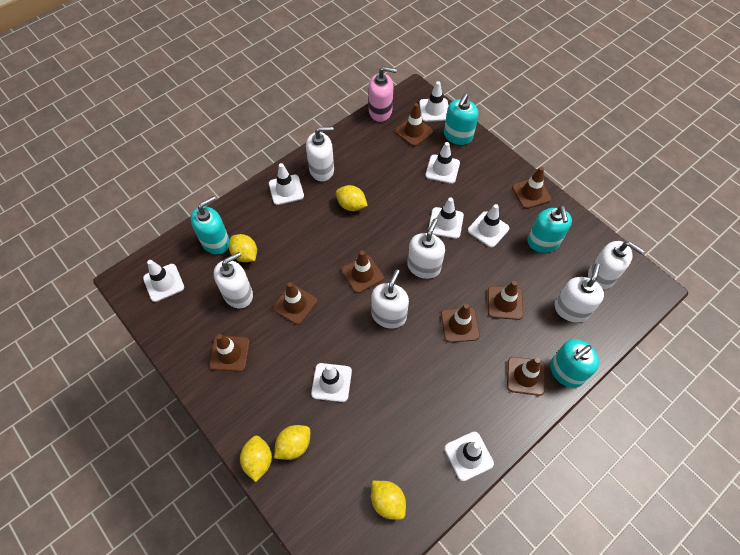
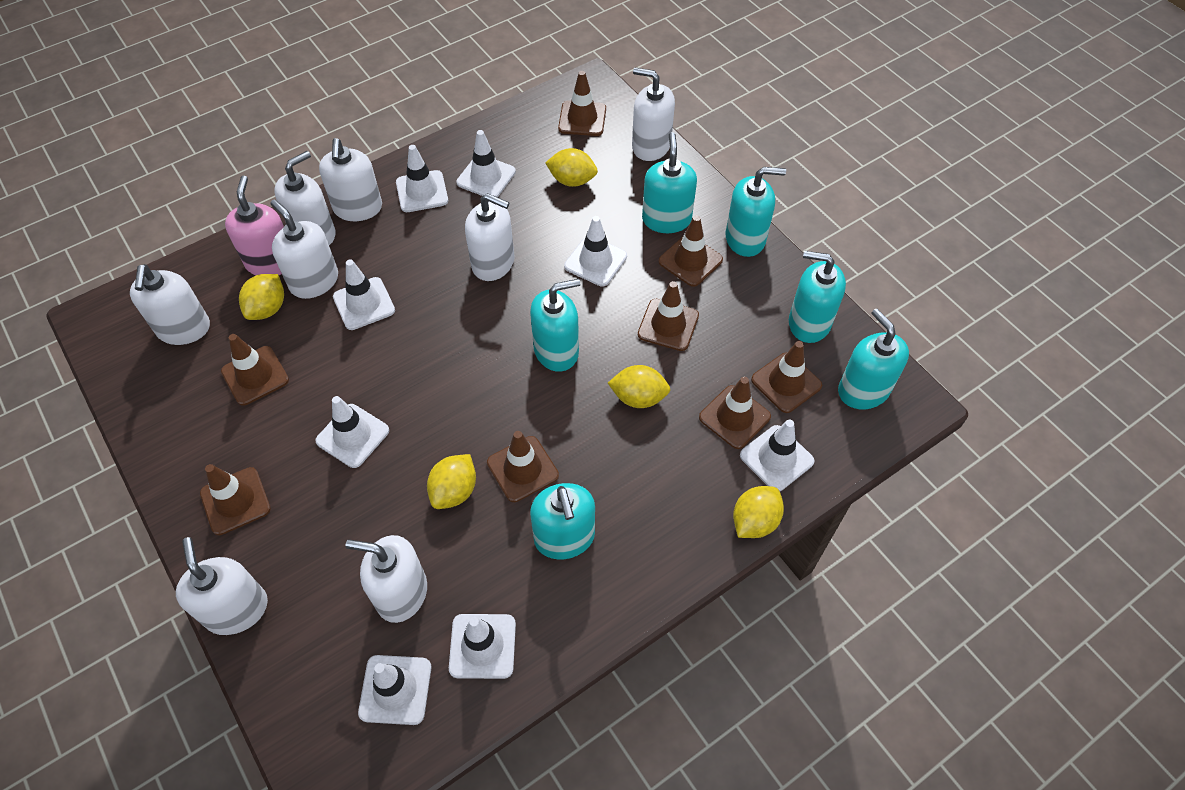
turquoise soap dispenser: 4 -> 6
white soap dispenser: 6 -> 8

